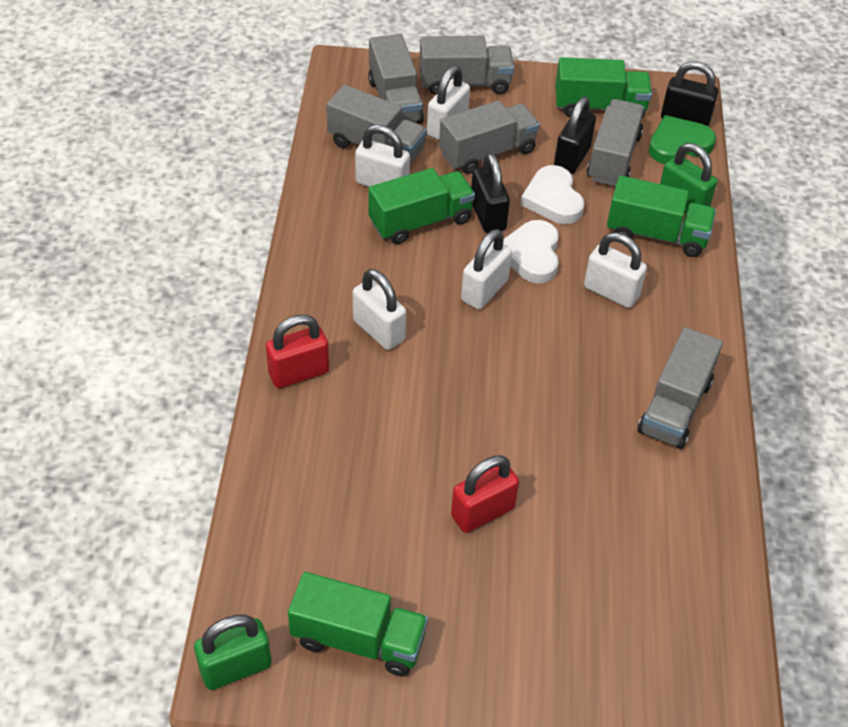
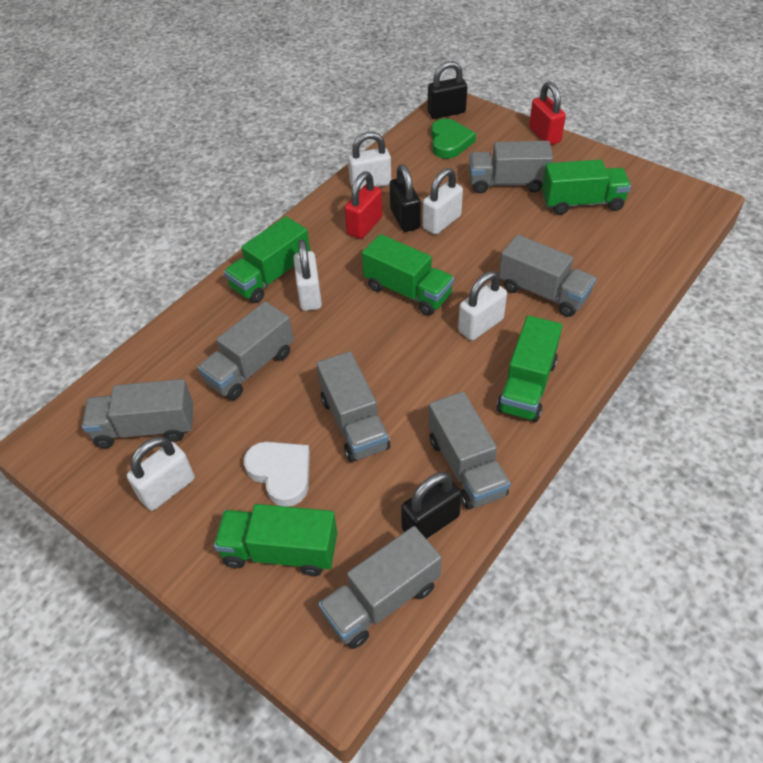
green padlock: 2 -> 0
green truck: 4 -> 5
grey truck: 6 -> 7
white heart: 2 -> 1

